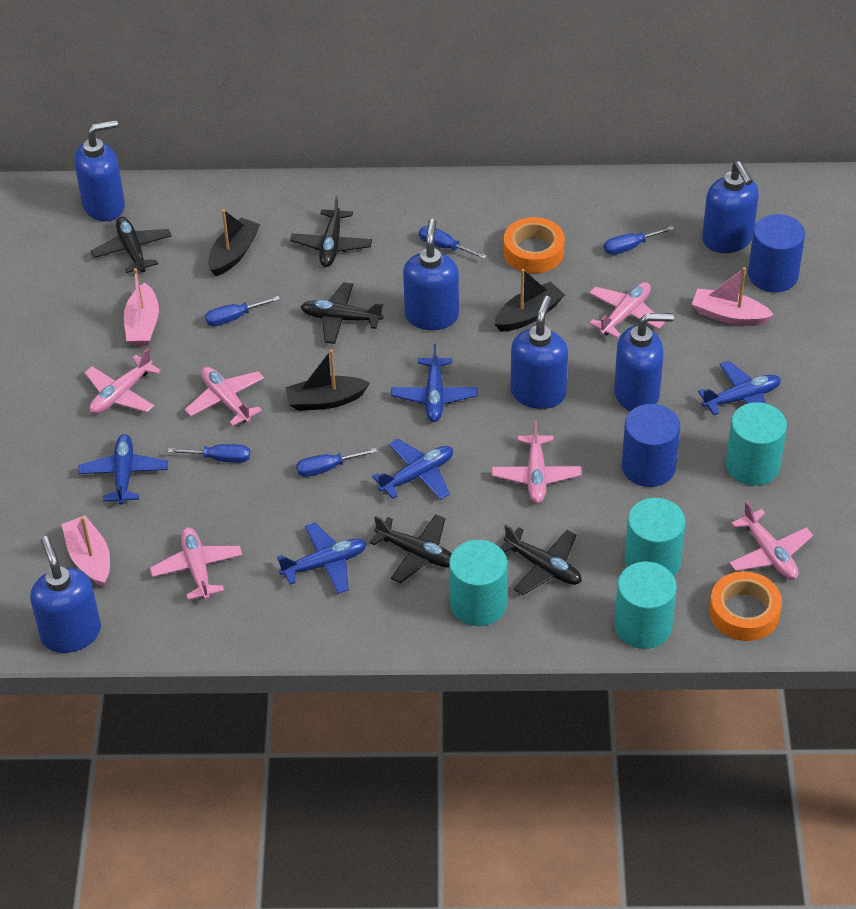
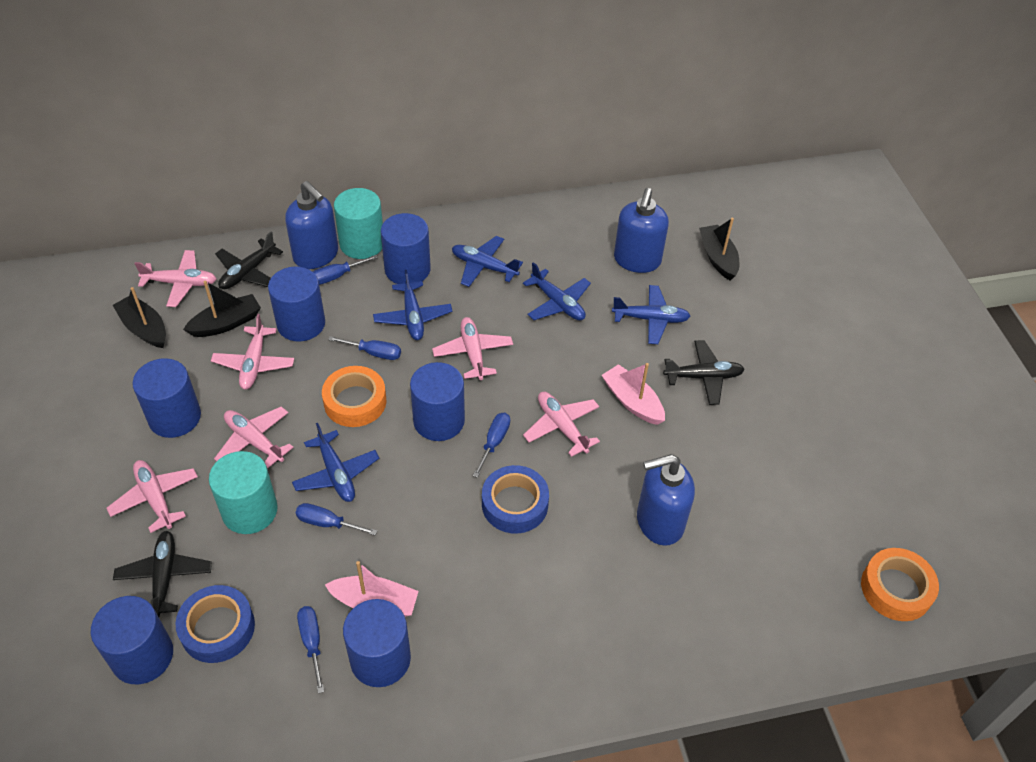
black plane: 5 -> 3
blue cylinder: 2 -> 6
blue soap dispenser: 6 -> 3
blue tape: 0 -> 2
pink boat: 3 -> 2
turquoise cylinder: 4 -> 2

